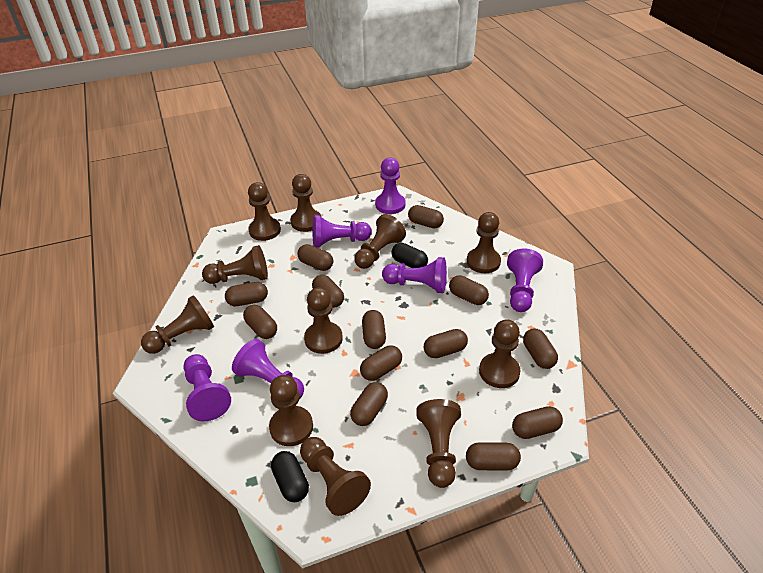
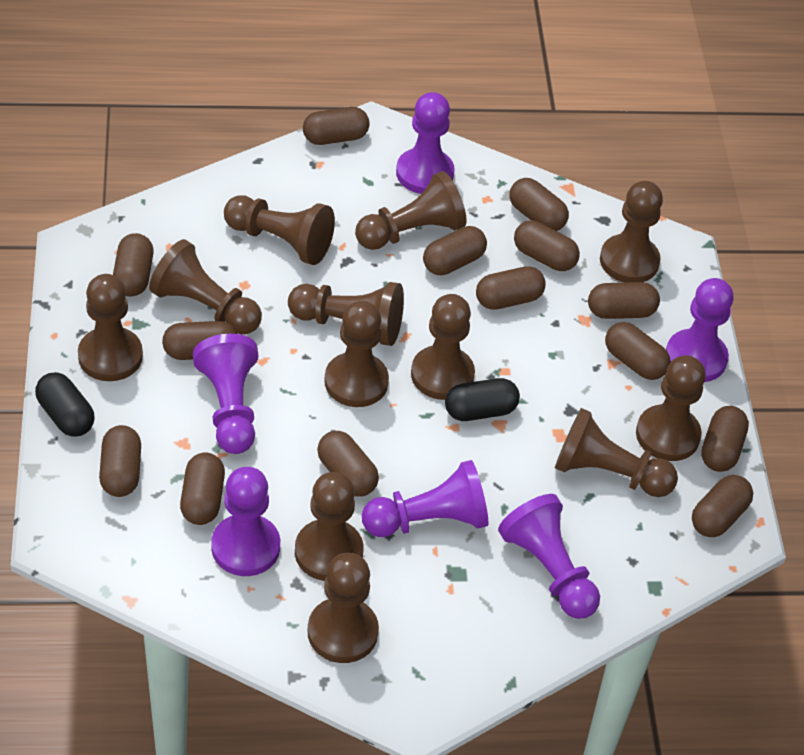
brown capsule: 13 -> 14
brown pawn: 11 -> 12

